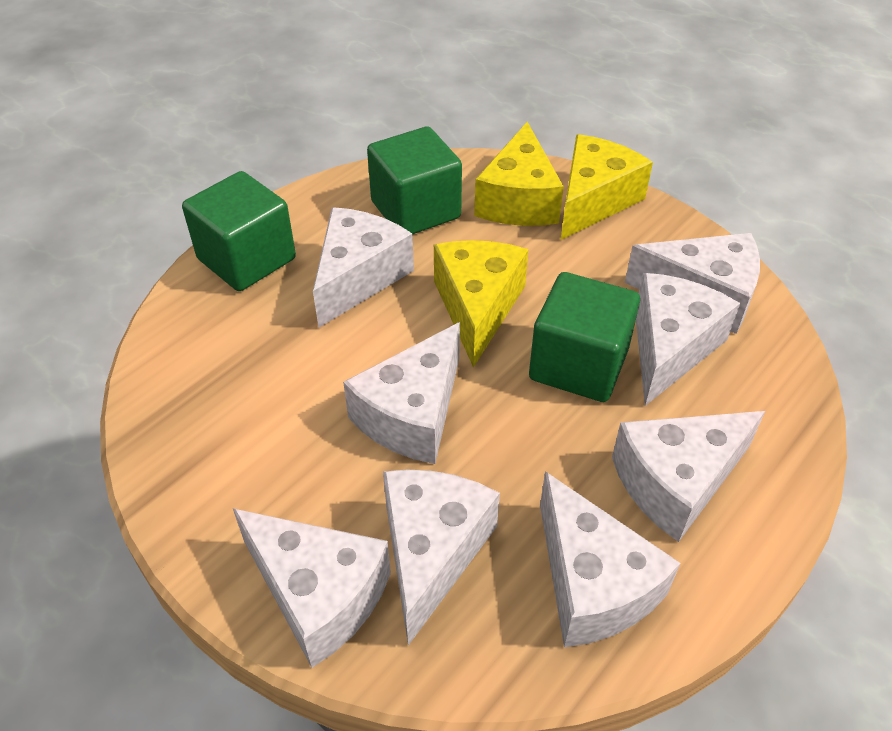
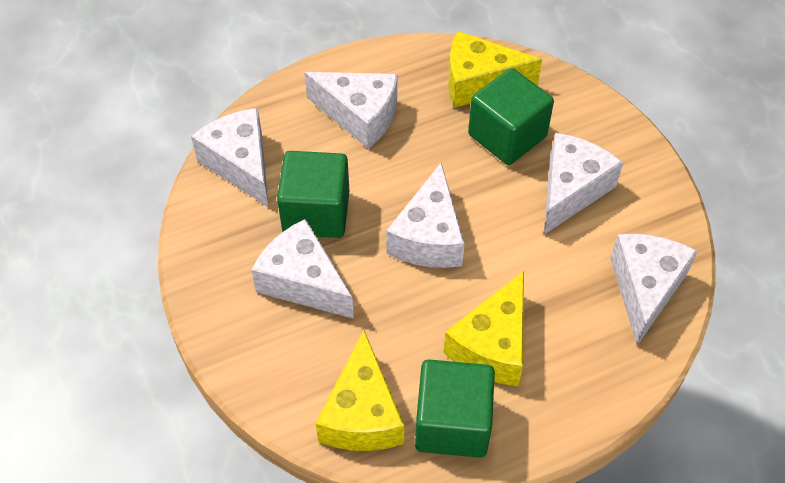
white cheese: 8 -> 6

